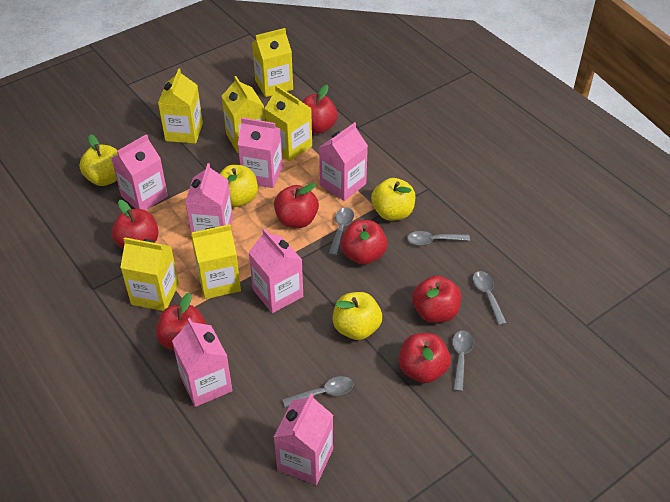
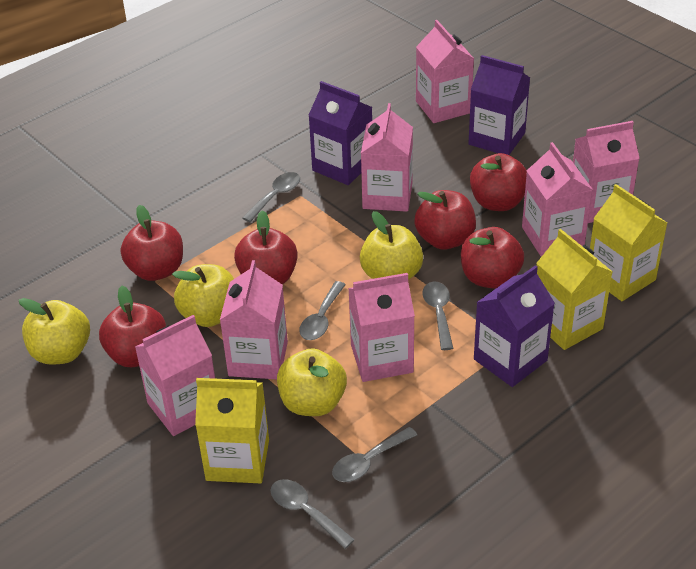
purple carton: 0 -> 3
red apple: 7 -> 6
yellow carton: 6 -> 3

